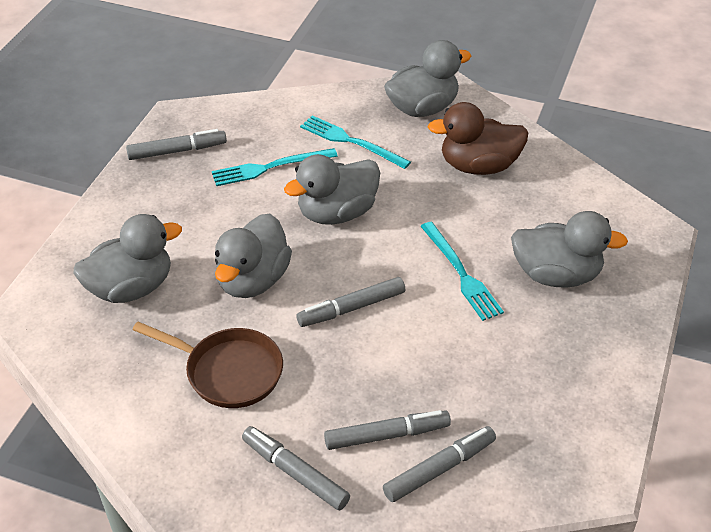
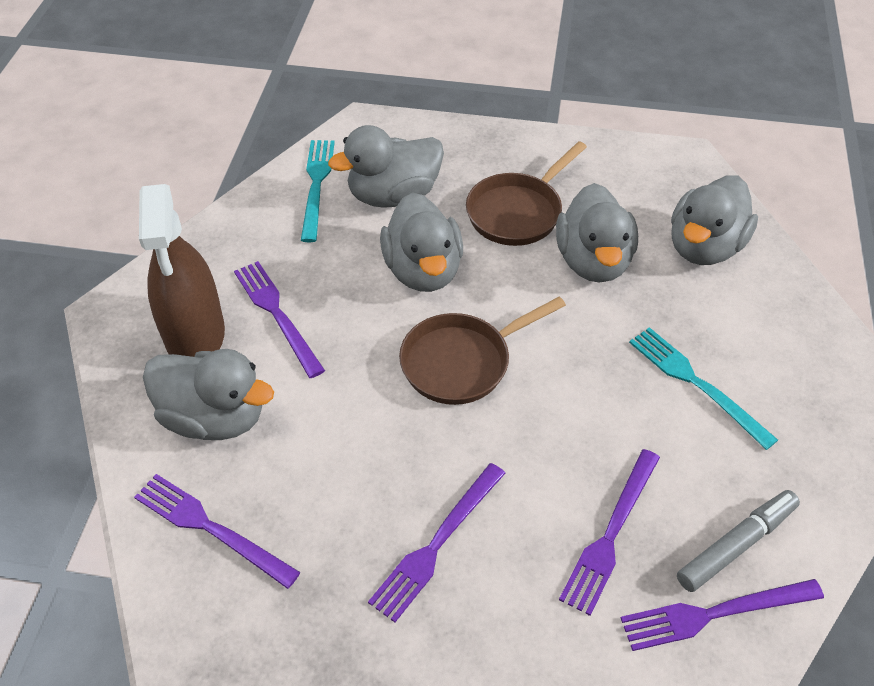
brown duck: 1 -> 0
brown pan: 1 -> 2
brown spray bottle: 0 -> 1
grey marker: 5 -> 1
purple fork: 0 -> 5
turquoise fork: 3 -> 2

